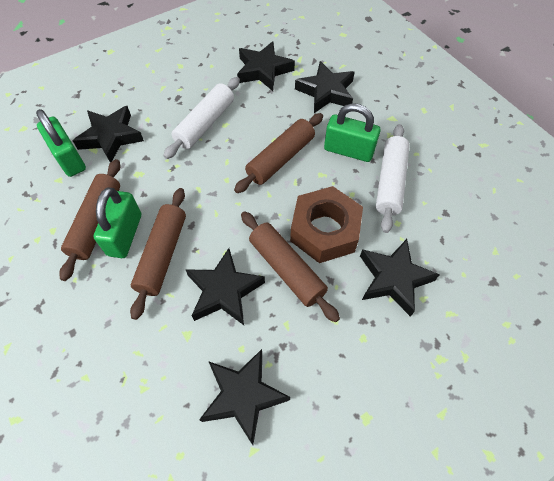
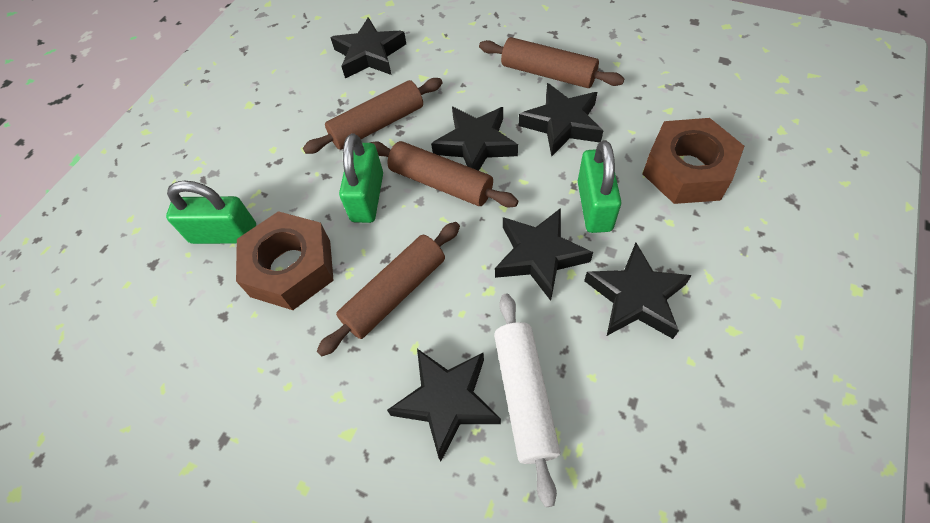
brown nut: 1 -> 2
white rolling pin: 2 -> 1

